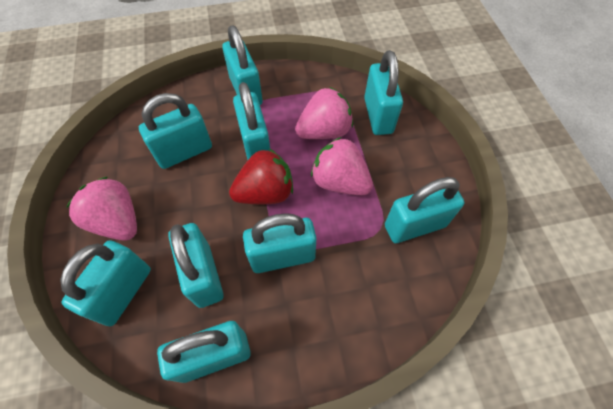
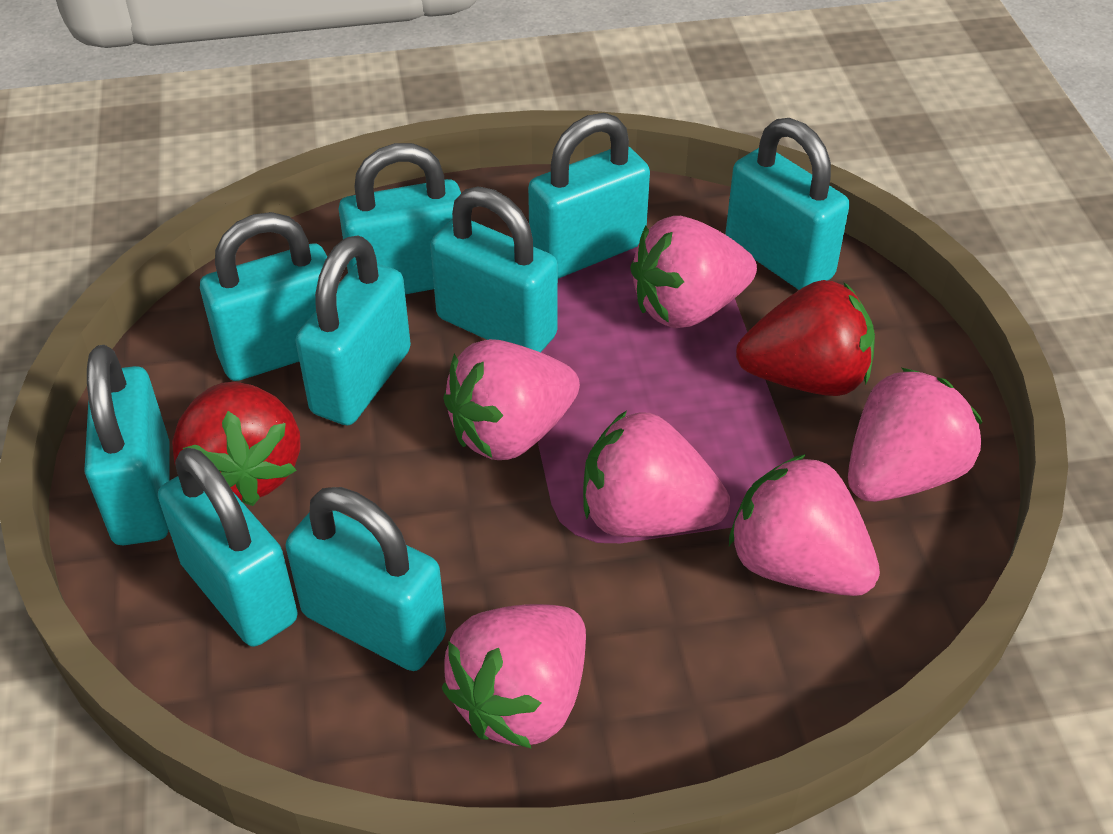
pink strawberry: 3 -> 6
red strawberry: 1 -> 2

